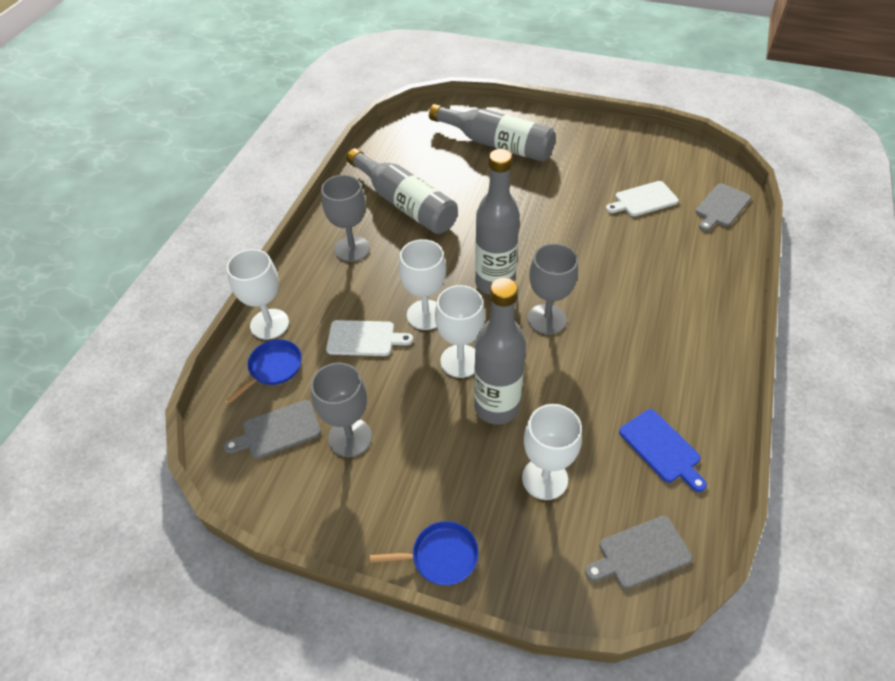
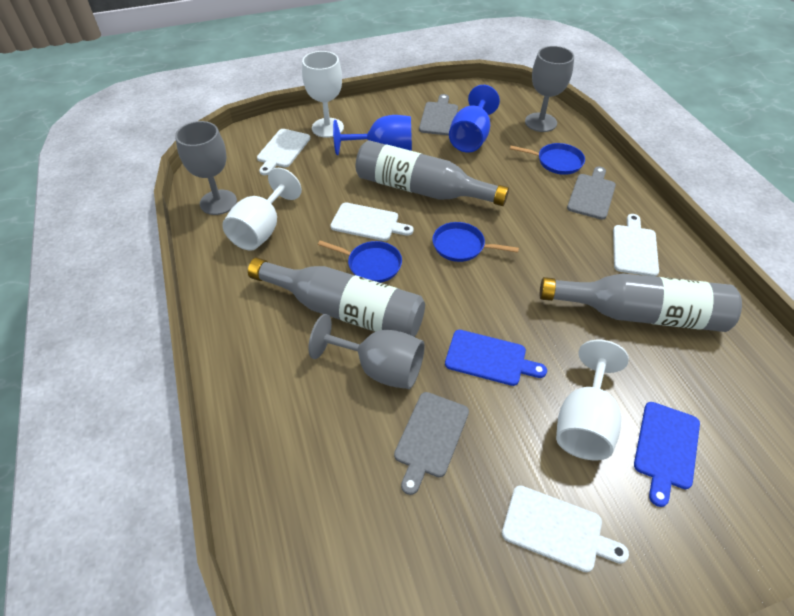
blue cutting board: 1 -> 2
blue goblet: 0 -> 2
blue pan: 2 -> 3
grey bottle: 4 -> 3
white cutting board: 2 -> 4
white goblet: 4 -> 3

